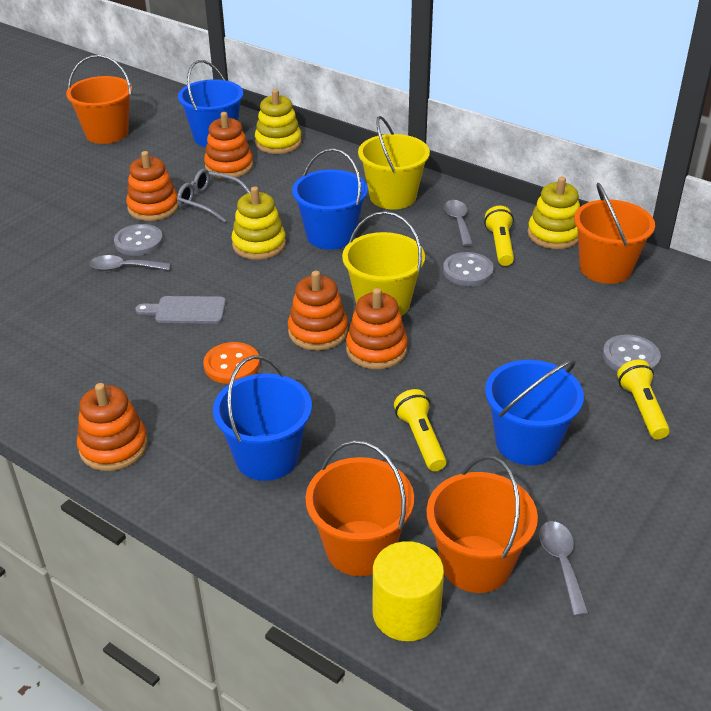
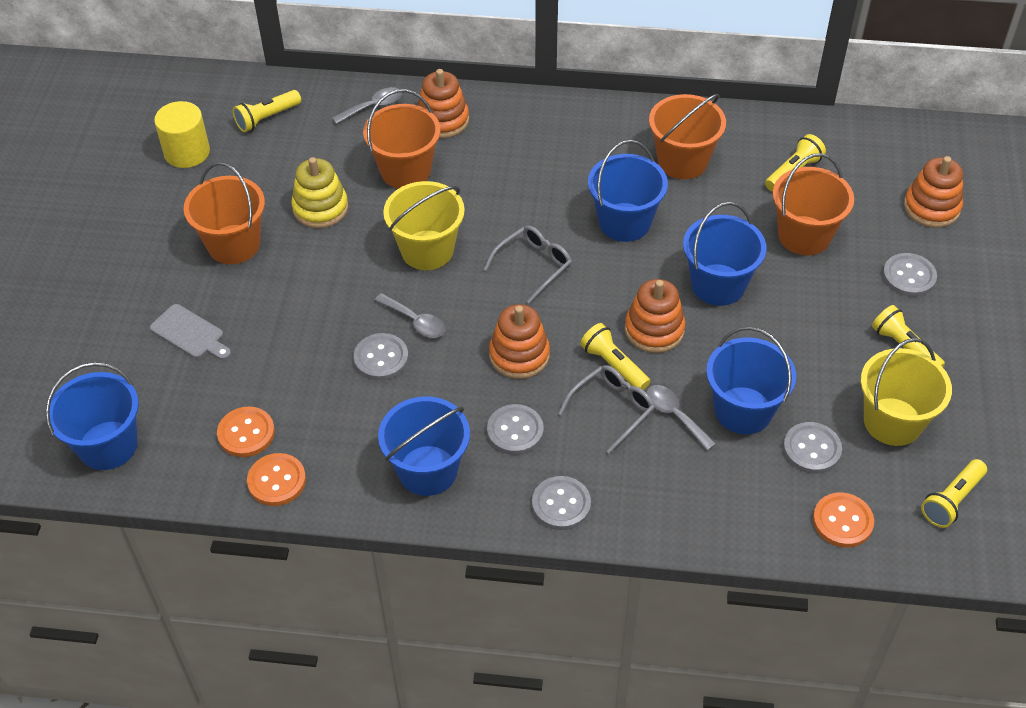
blue bucket: 4 -> 5
grey button: 3 -> 5
grey glasses: 1 -> 2
orange button: 1 -> 3
orange stacking toy: 5 -> 4
yellow flashlight: 3 -> 5
yellow stacking toy: 3 -> 1

